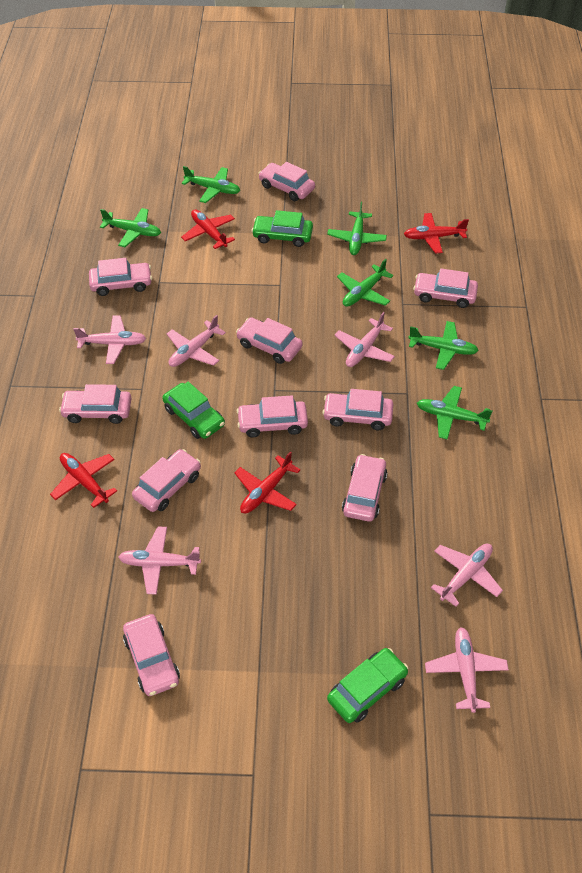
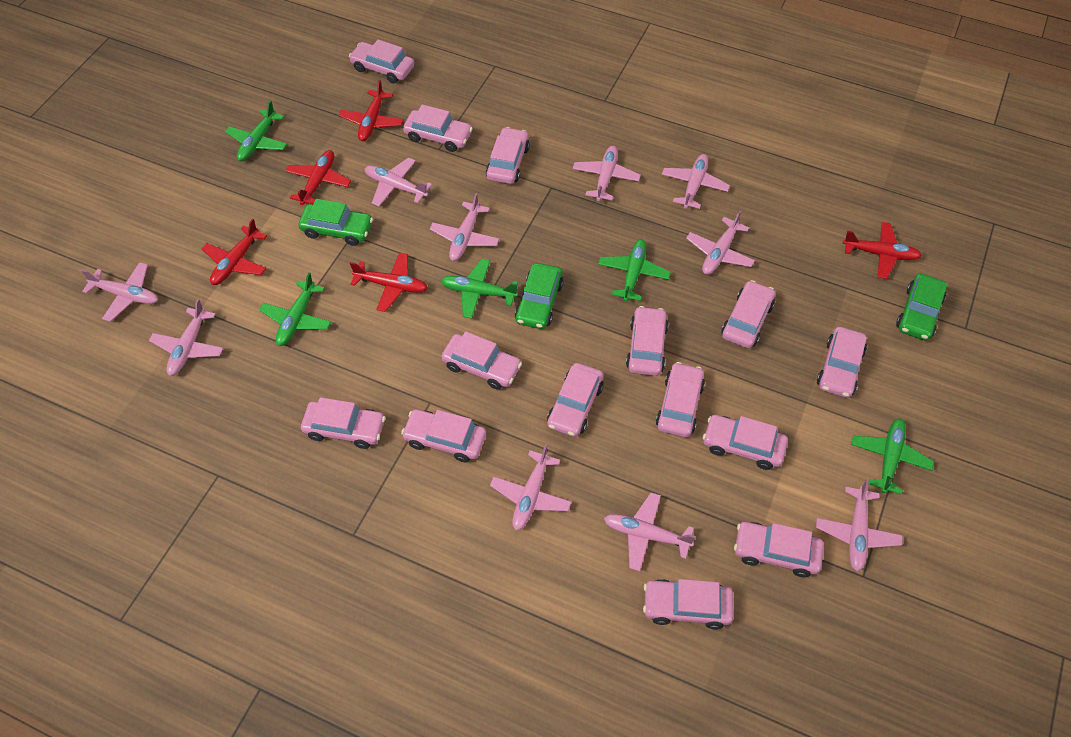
green plane: 6 -> 5
pink car: 10 -> 14
pink plane: 6 -> 10
red plane: 4 -> 5

